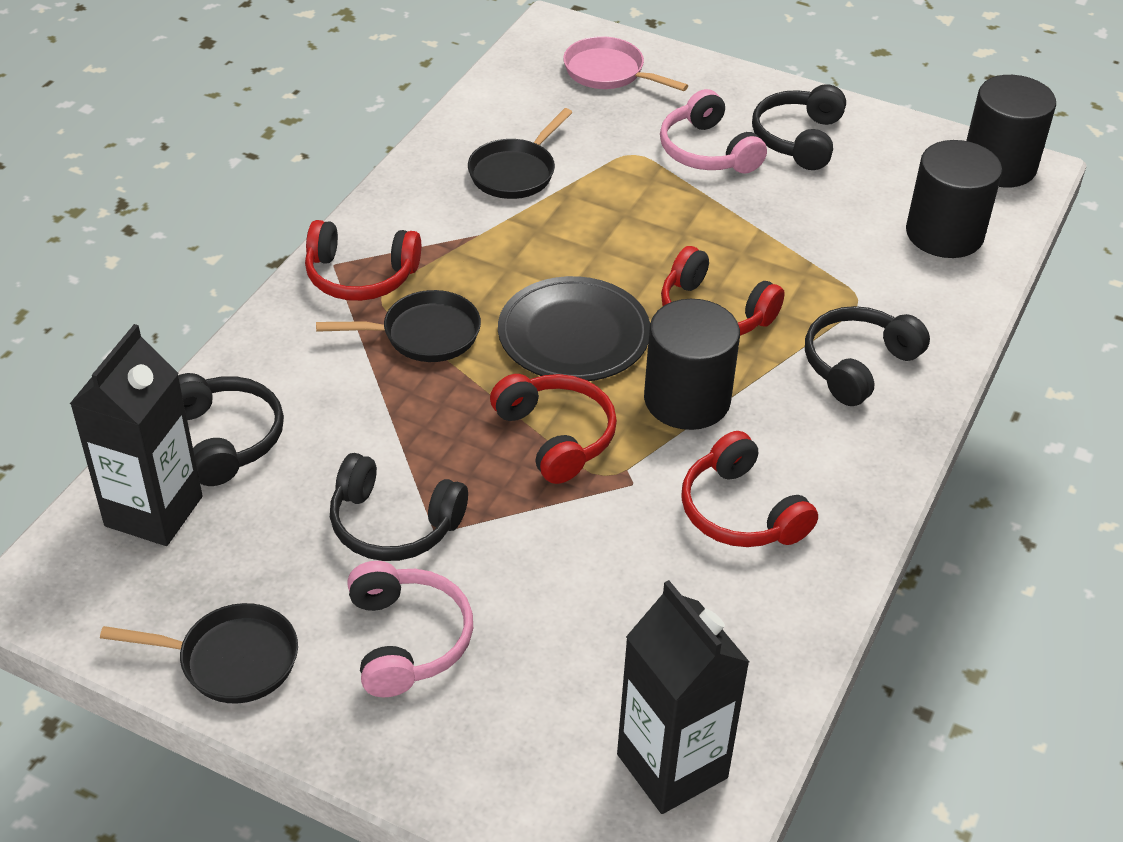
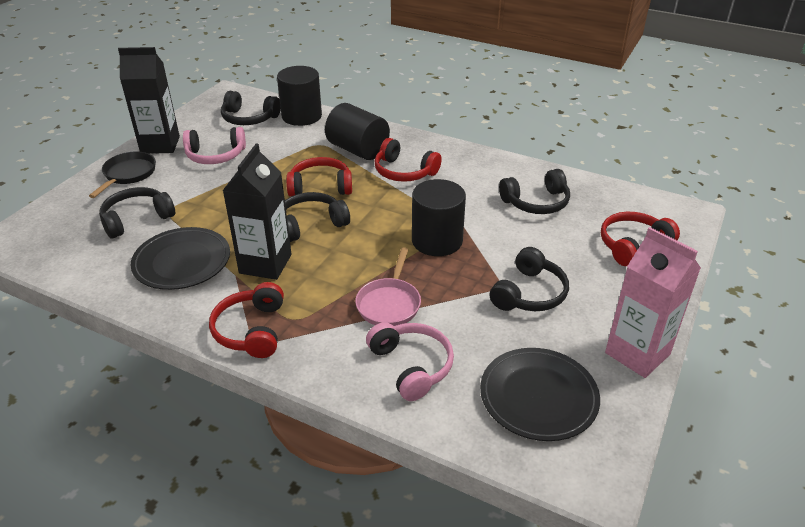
black headphones: 4 -> 5
black pan: 3 -> 1
black plate: 1 -> 2
pink carton: 0 -> 1

